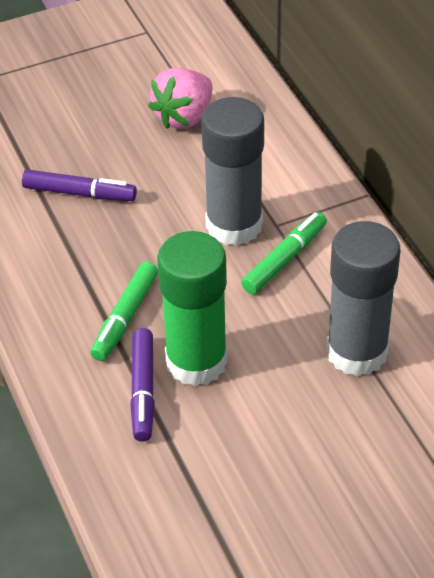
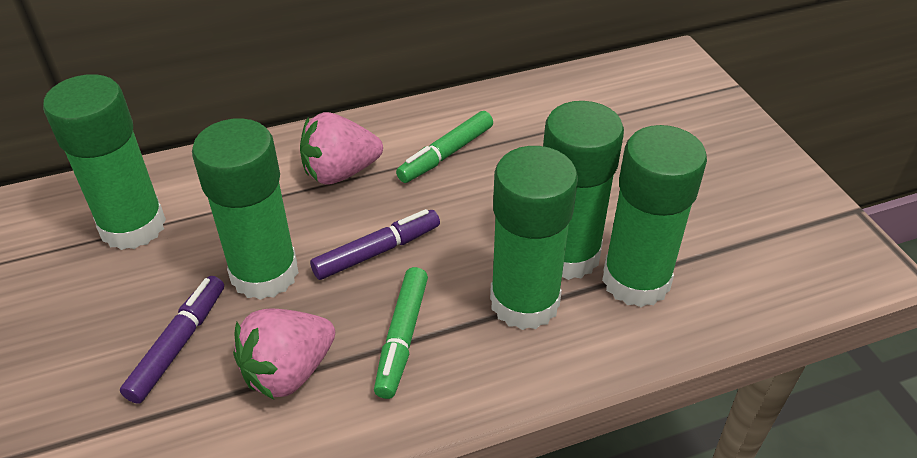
green glue stick: 1 -> 5
grey glue stick: 2 -> 0
pink strawberry: 1 -> 2

